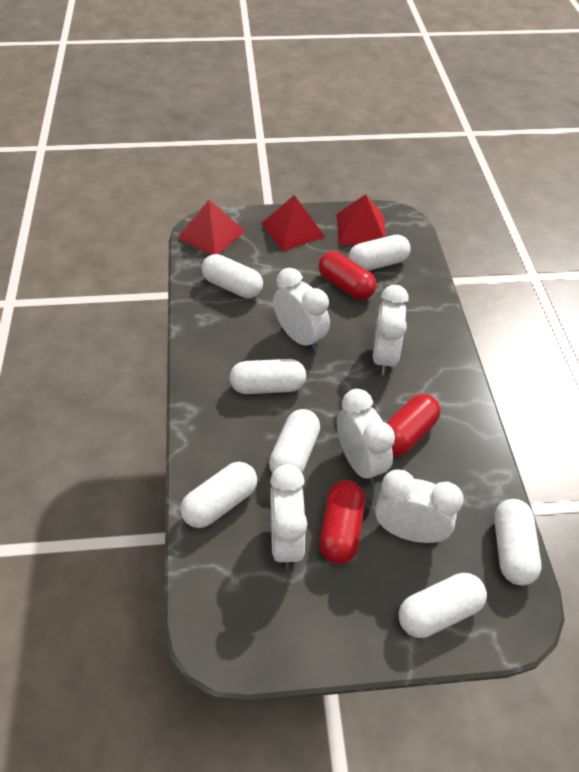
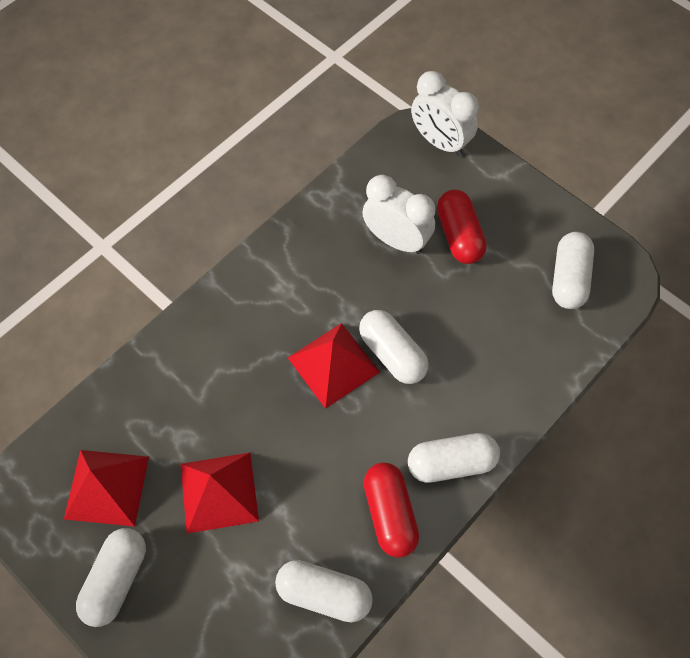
red capsule: 3 -> 2
white capsule: 7 -> 5
white clock: 5 -> 2

